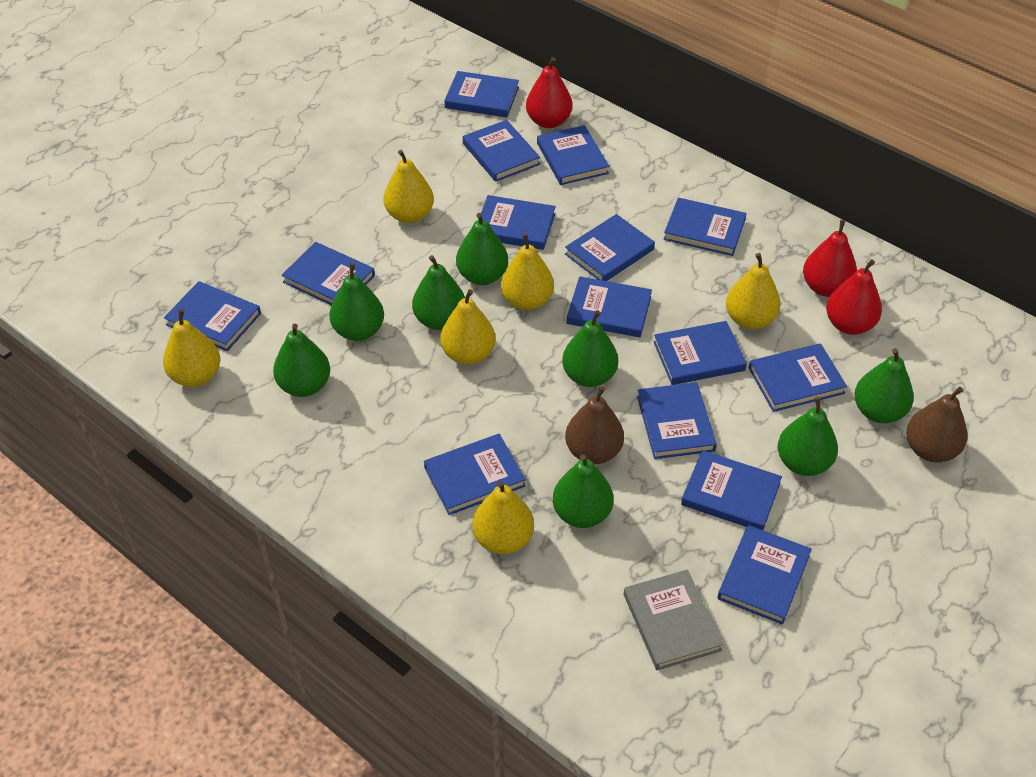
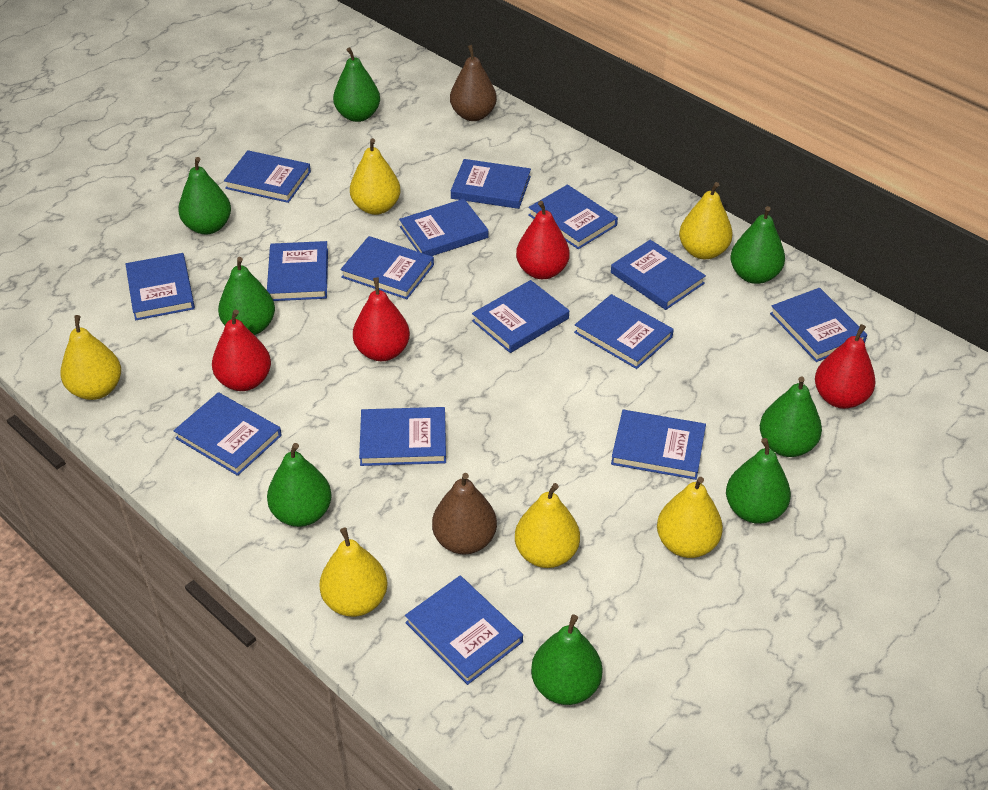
grey book: 1 -> 0
red pear: 3 -> 4

